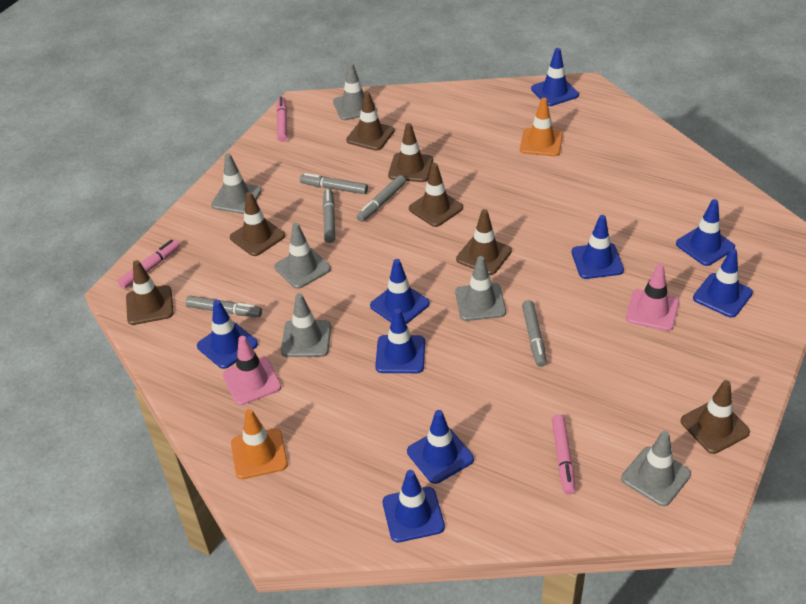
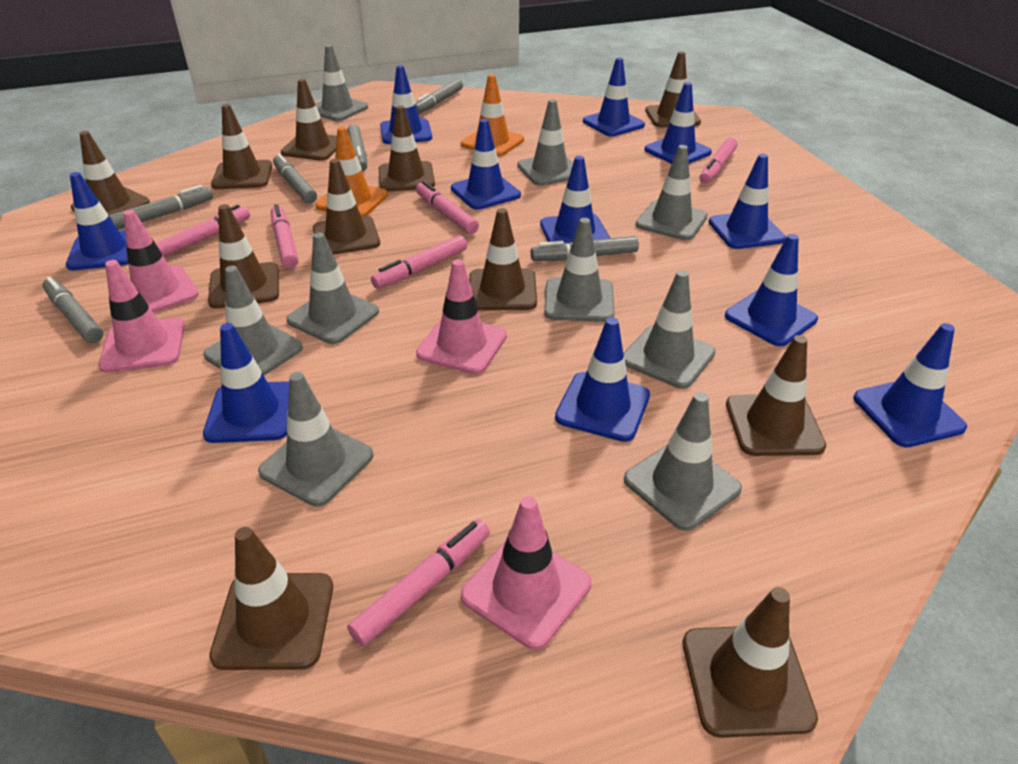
blue traffic cone: 9 -> 11
brown traffic cone: 7 -> 11
grey marker: 5 -> 6
grey traffic cone: 6 -> 9
pink marker: 3 -> 6
pink traffic cone: 2 -> 4

